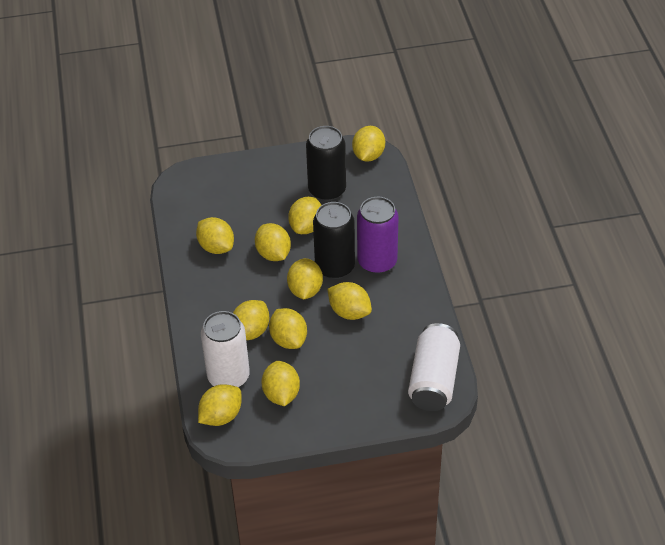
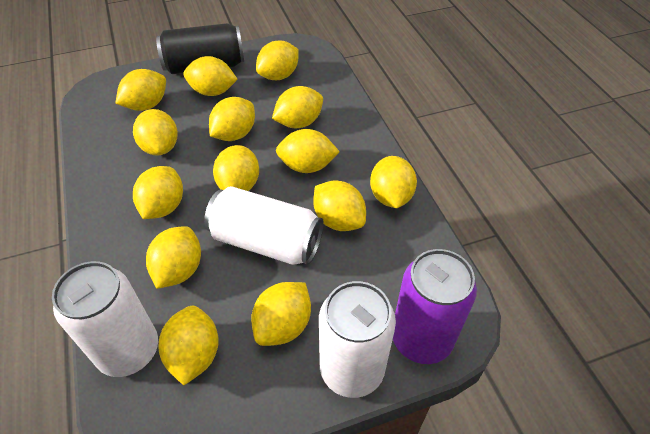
black can: 2 -> 1
white can: 2 -> 3
yellow lemon: 10 -> 14

